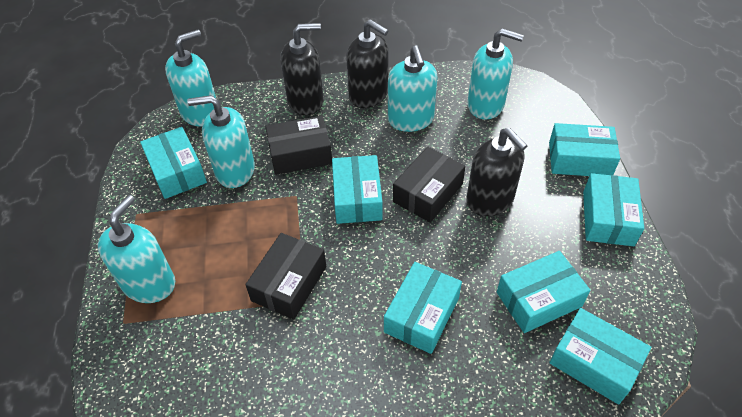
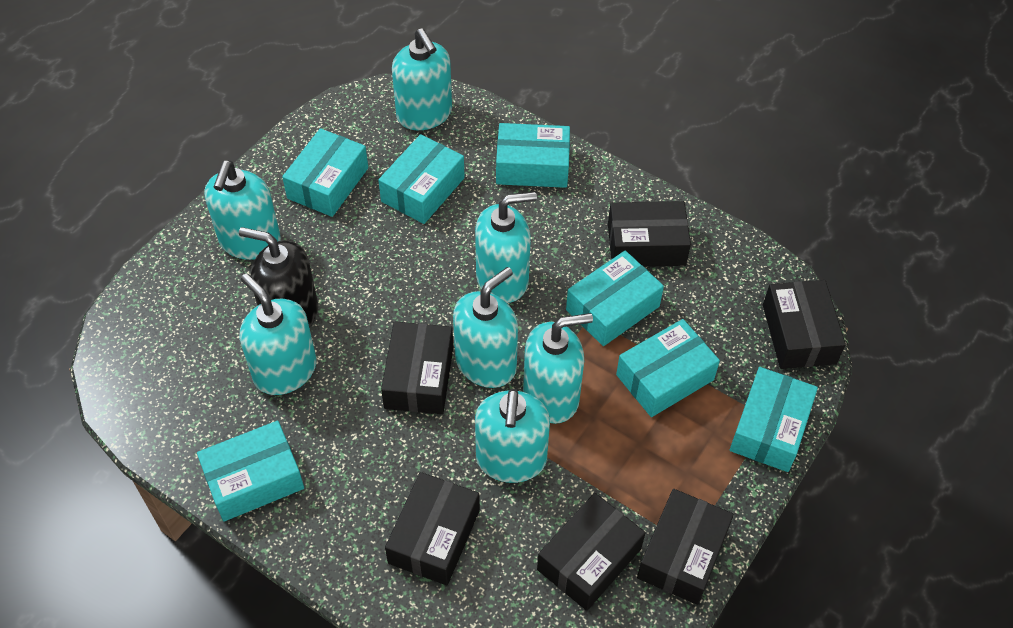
black box: 3 -> 6
black soap dispenser: 3 -> 1
turquoise soap dispenser: 5 -> 7

